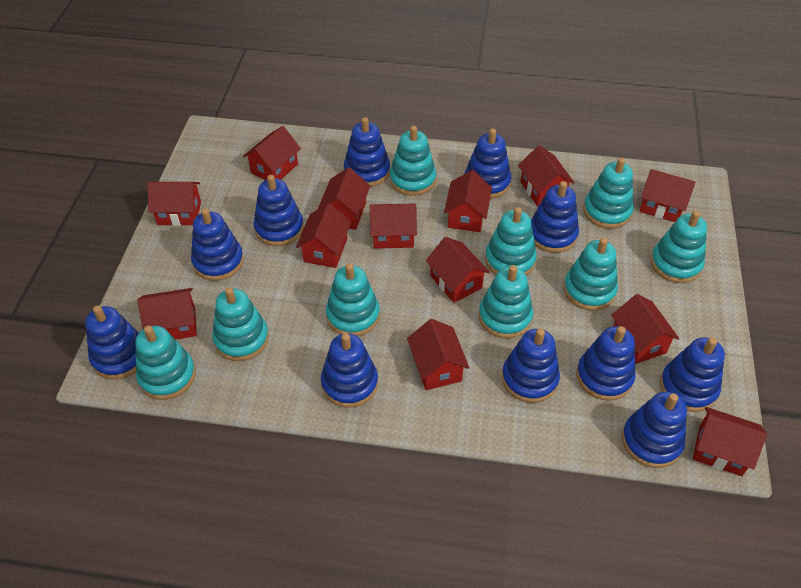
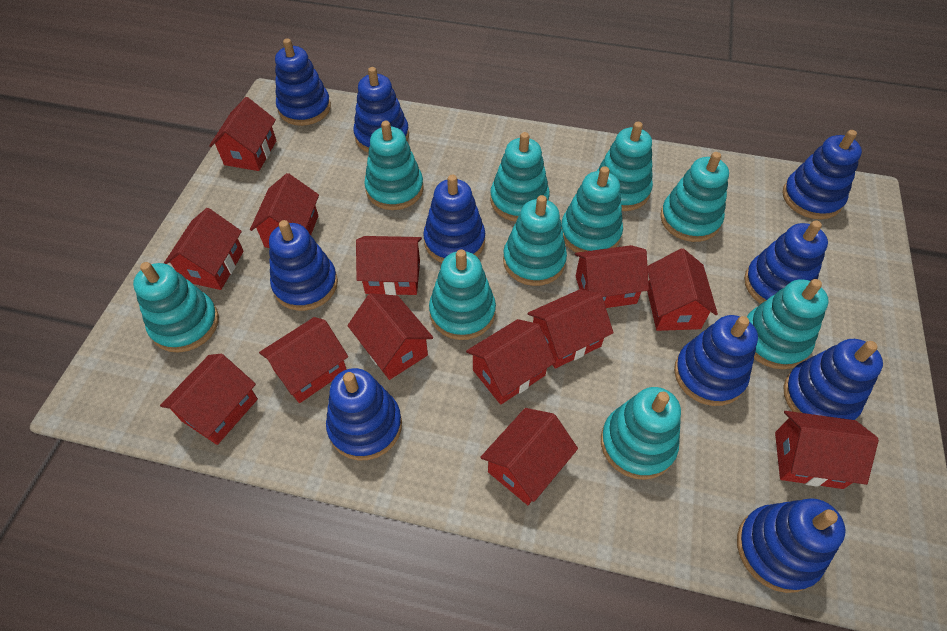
blue stacking toy: 11 -> 10
turquoise stacking toy: 9 -> 10

